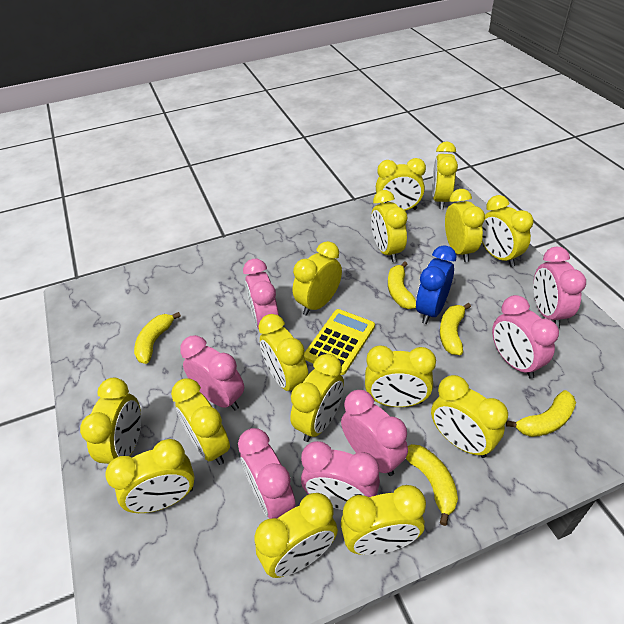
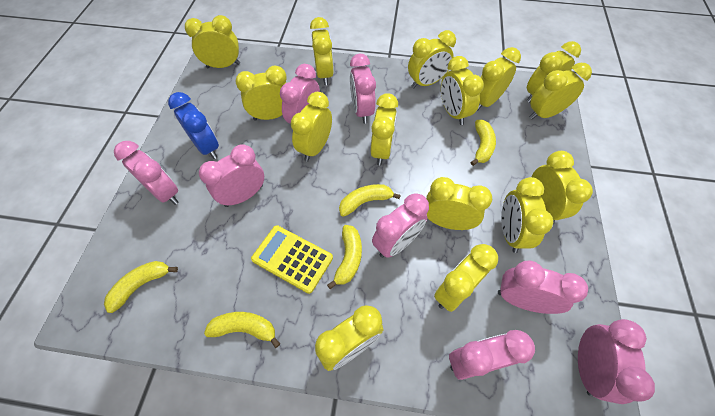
pink clock: 7 -> 8

